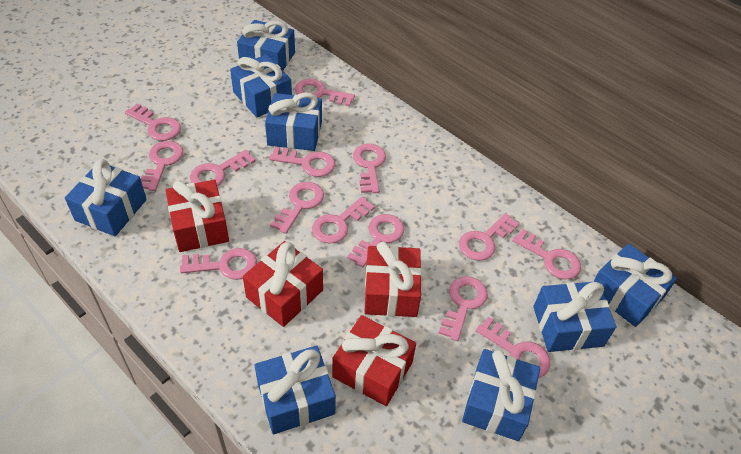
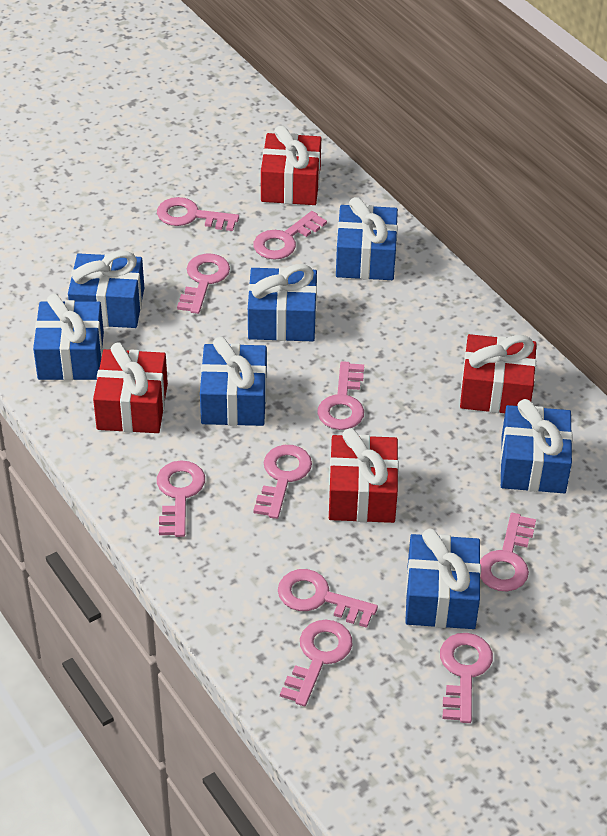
blue gift: 8 -> 7
pink key: 14 -> 10

